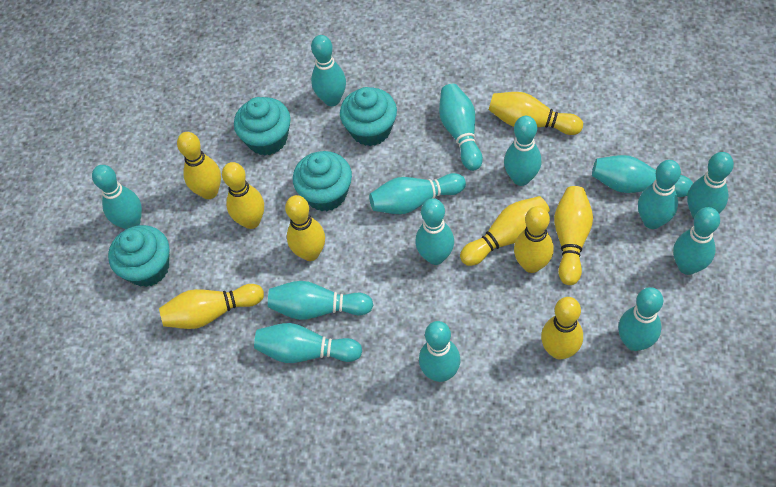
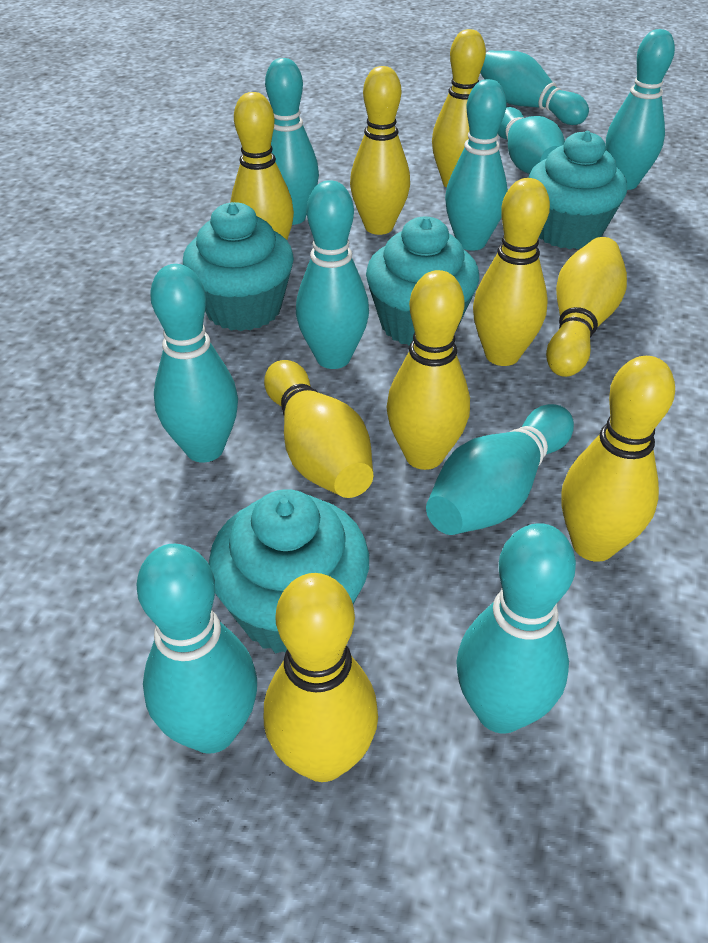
turquoise bowling pin: 14 -> 10

